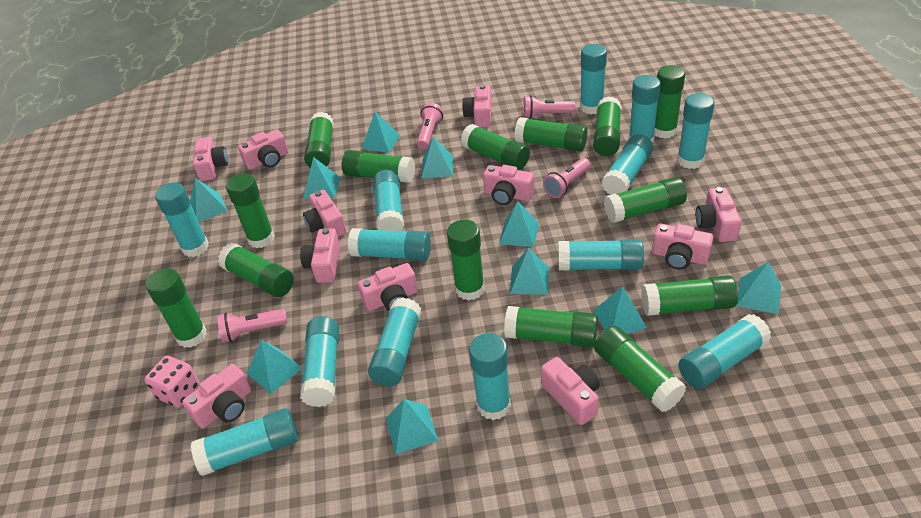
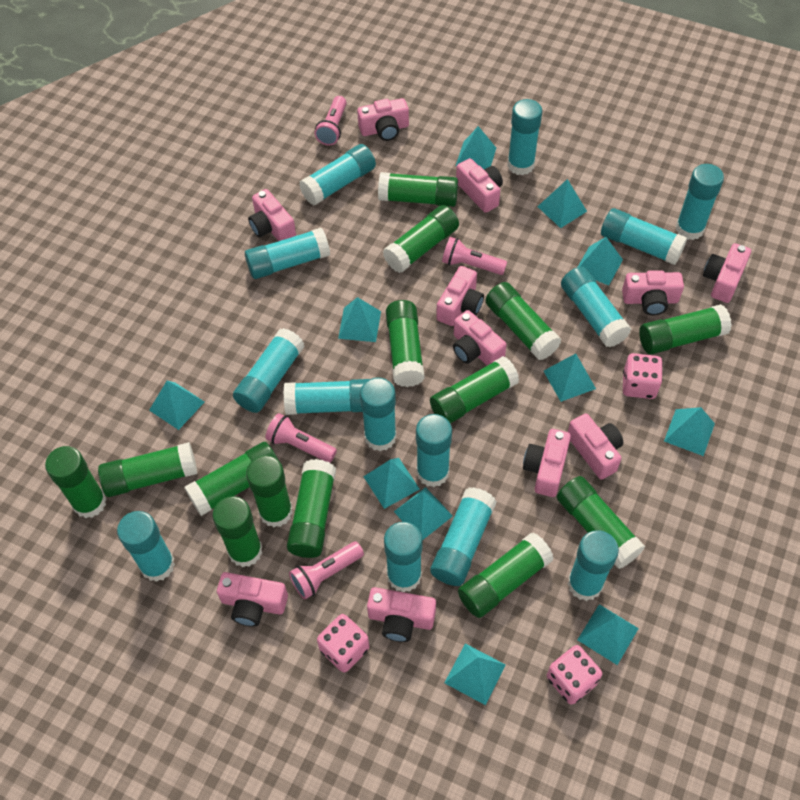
pink dice: 1 -> 3
turquoise glue stick: 13 -> 14
turquoise pyramid: 10 -> 11

